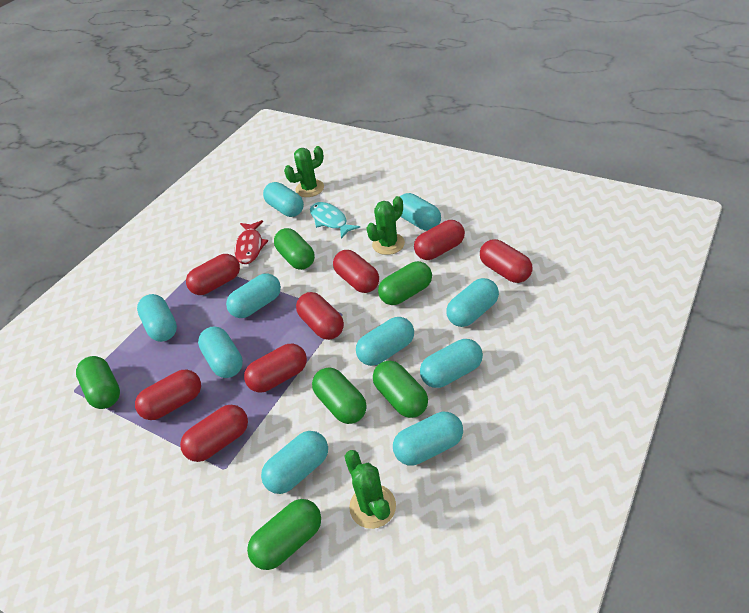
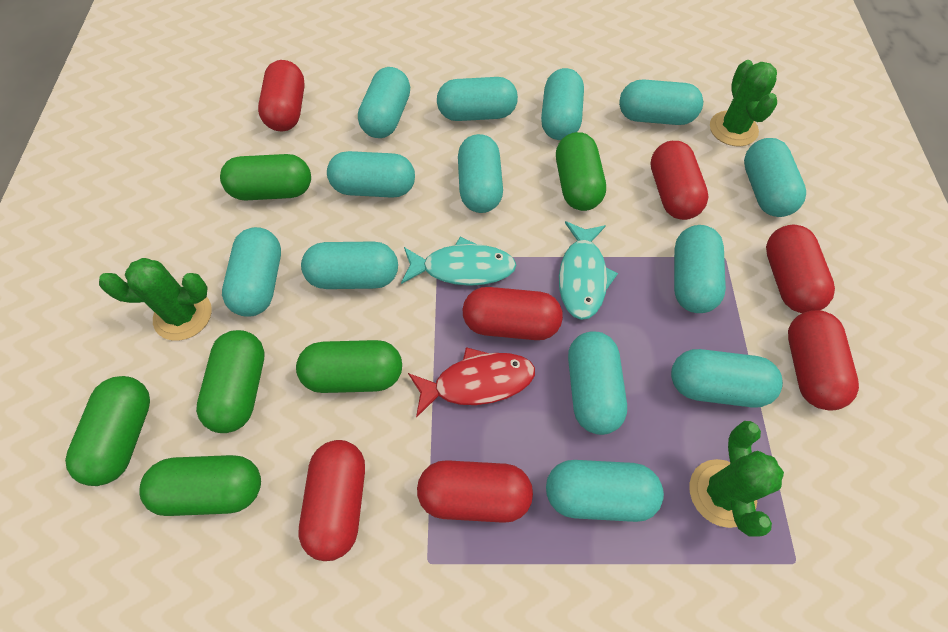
red capsule: 8 -> 7
turquoise capsule: 10 -> 13
turquoise fish: 1 -> 2

